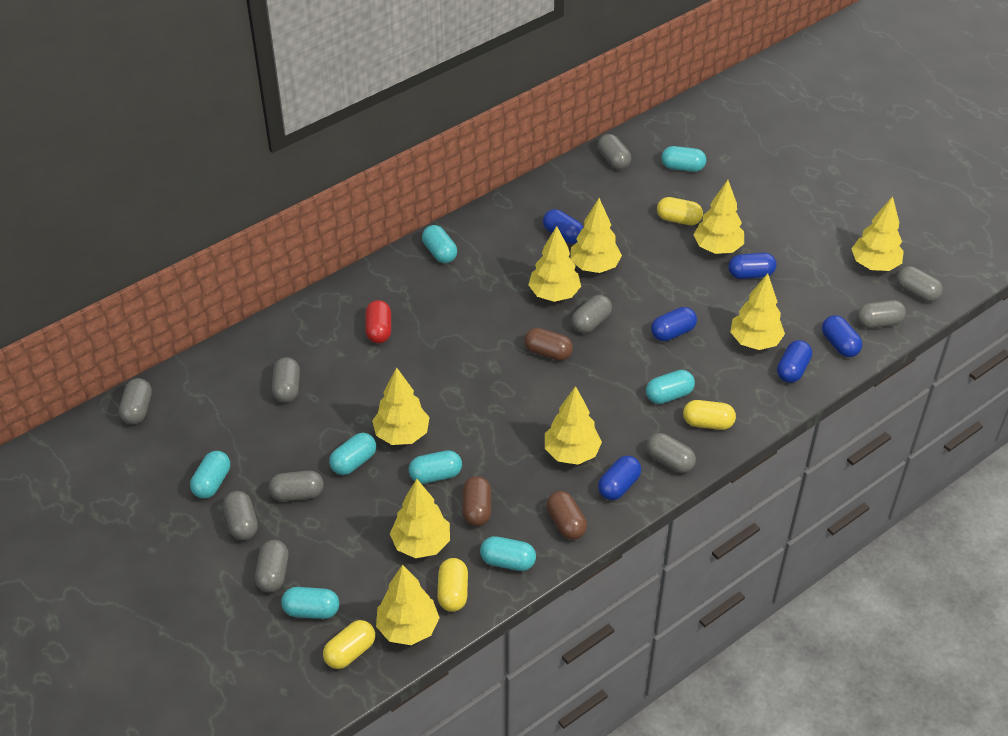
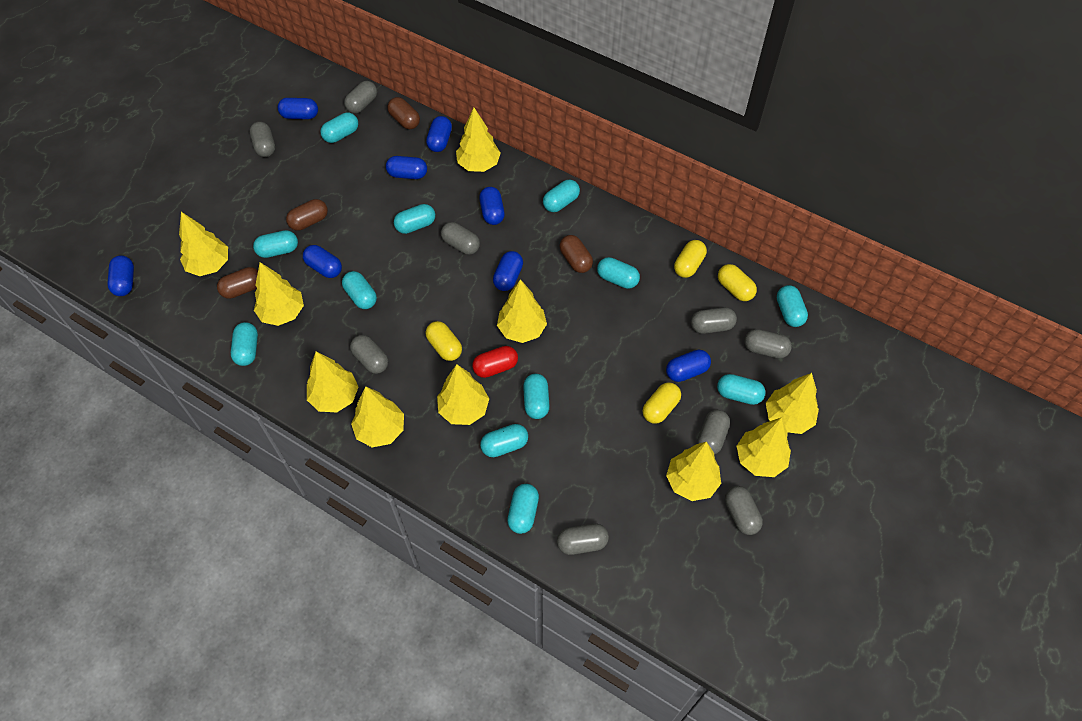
blue capsule: 6 -> 8
brown capsule: 3 -> 4
grey capsule: 10 -> 9
turquoise capsule: 8 -> 12
yellow tree: 9 -> 10

